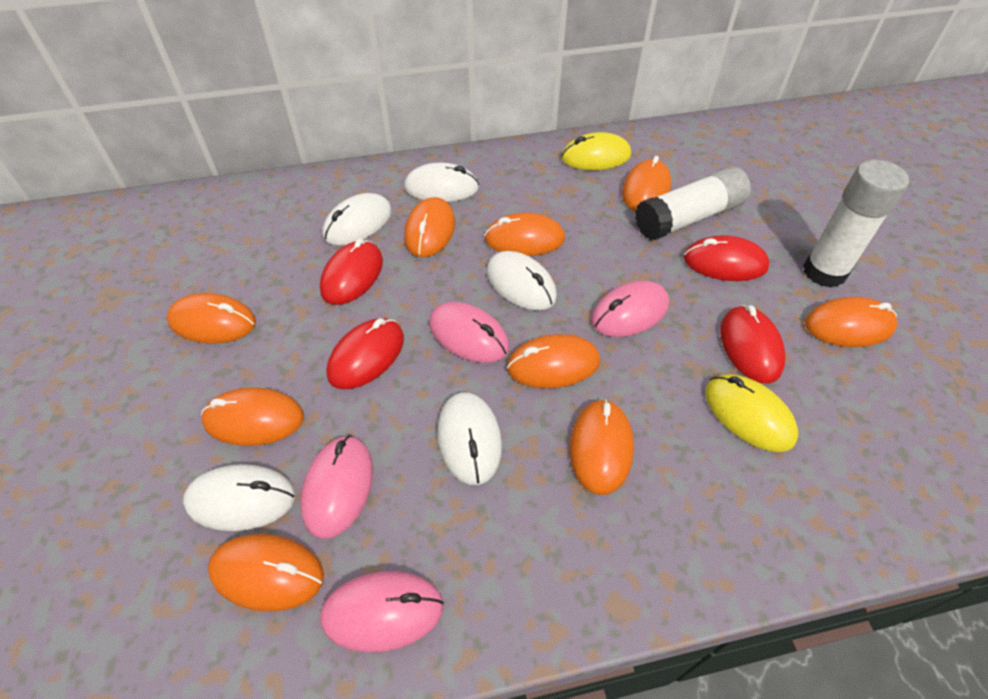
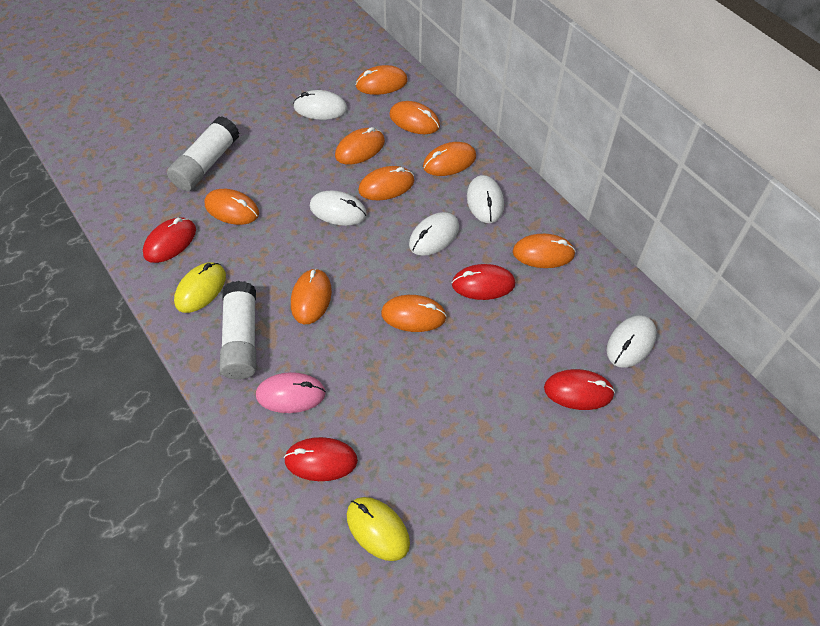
pink mouse: 4 -> 1

